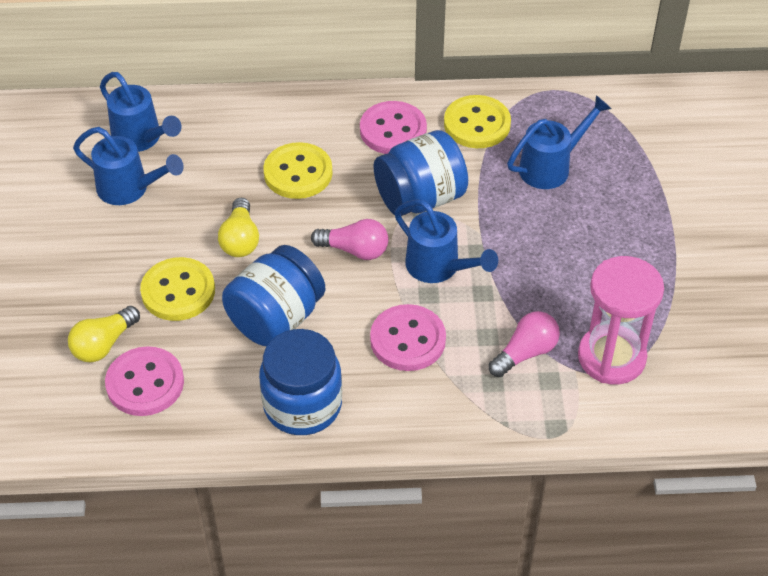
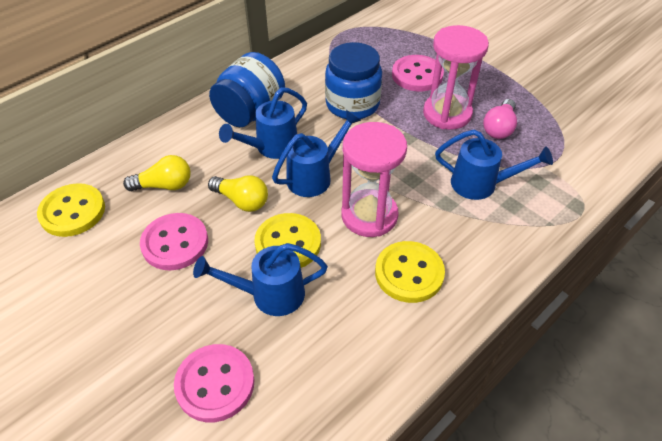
blue jar: 3 -> 2
pink hourglass: 1 -> 2
pink light bulb: 2 -> 1

